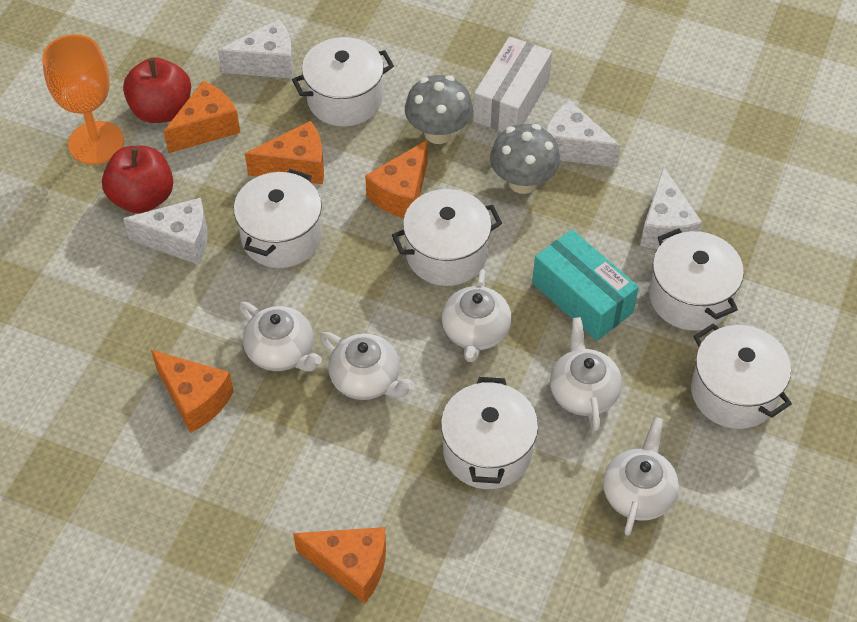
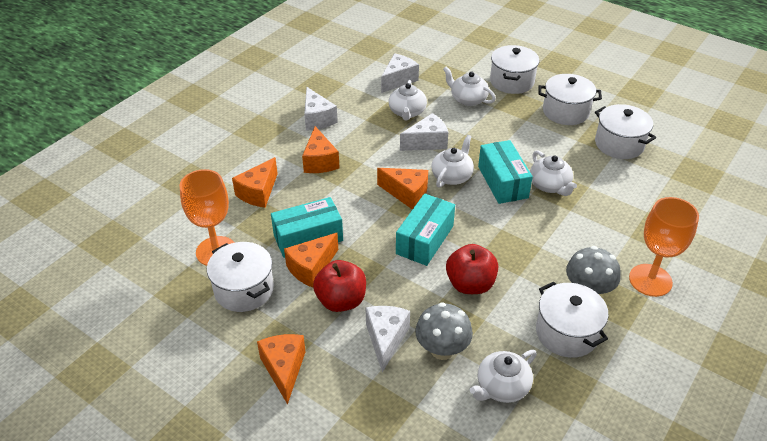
orange goblet: 1 -> 2
turquoise box: 1 -> 3
white box: 1 -> 0
white pot: 6 -> 5

